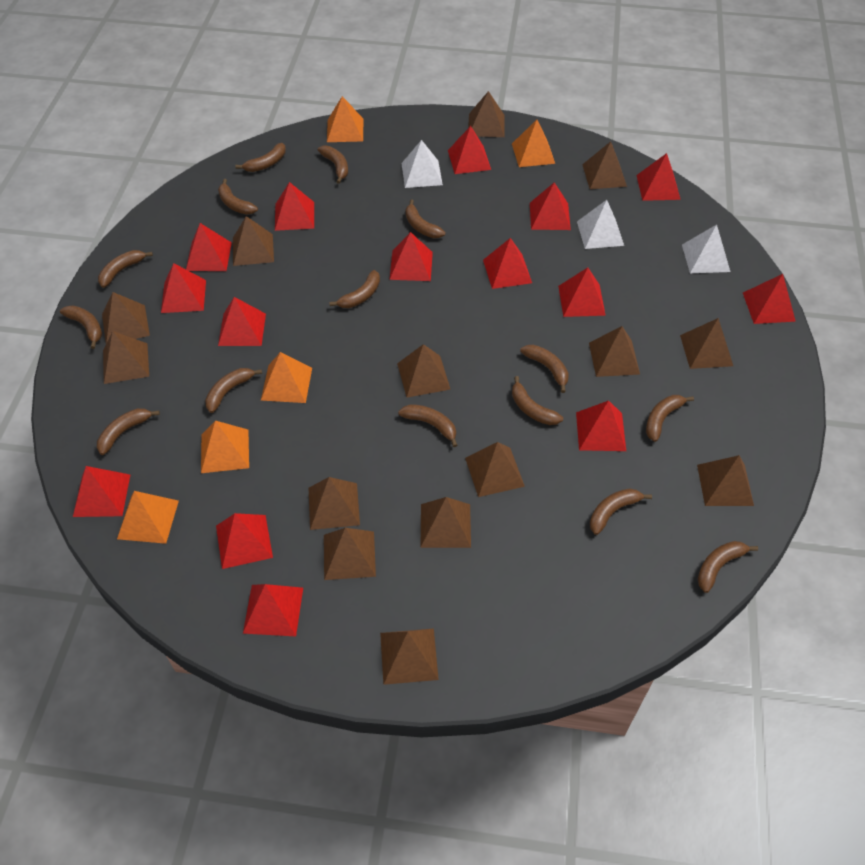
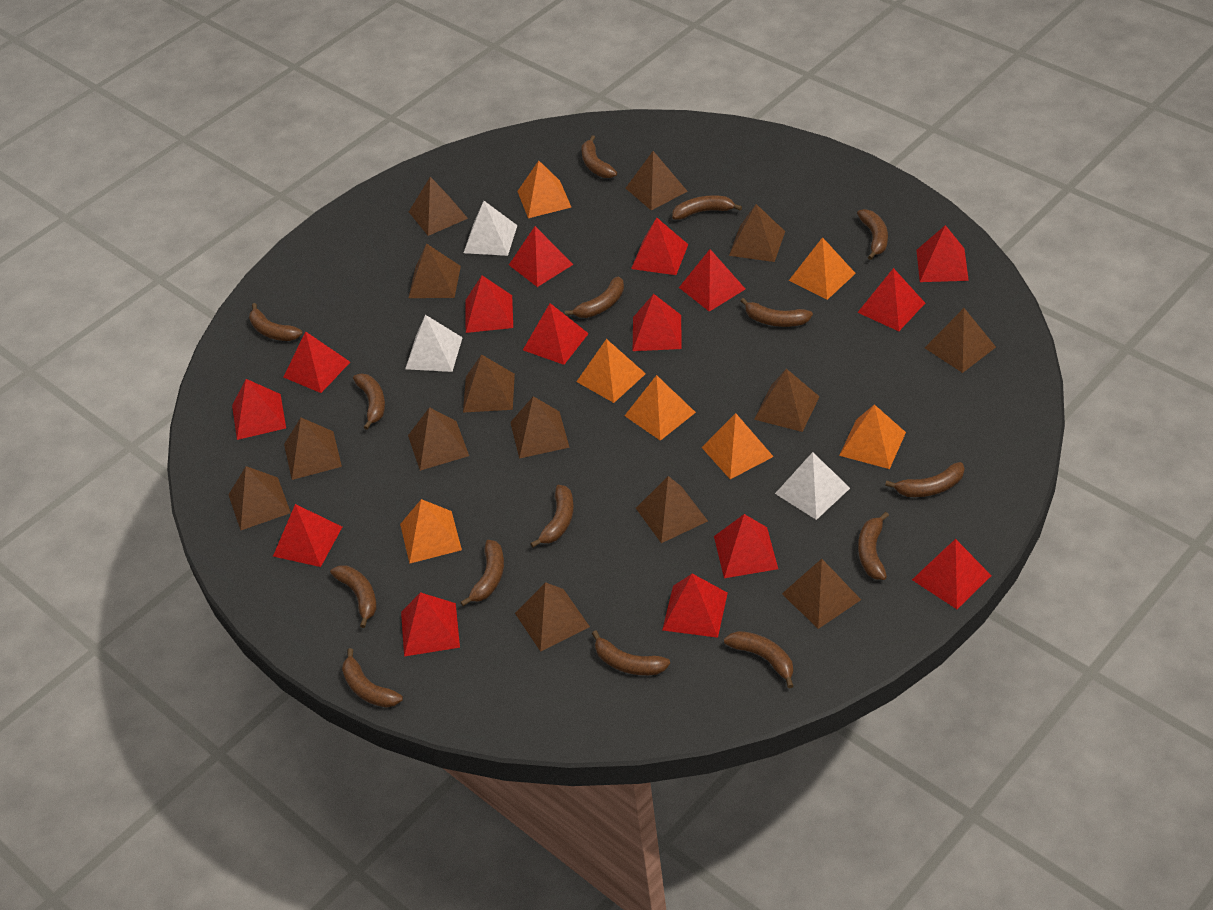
orange pyramid: 5 -> 7

